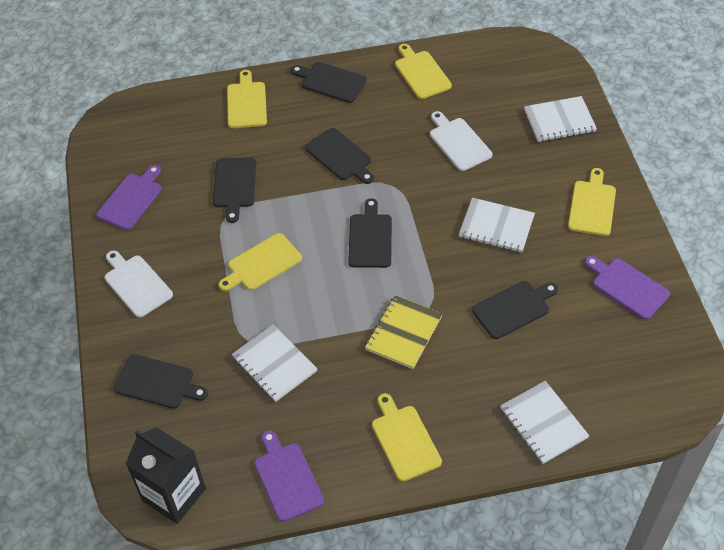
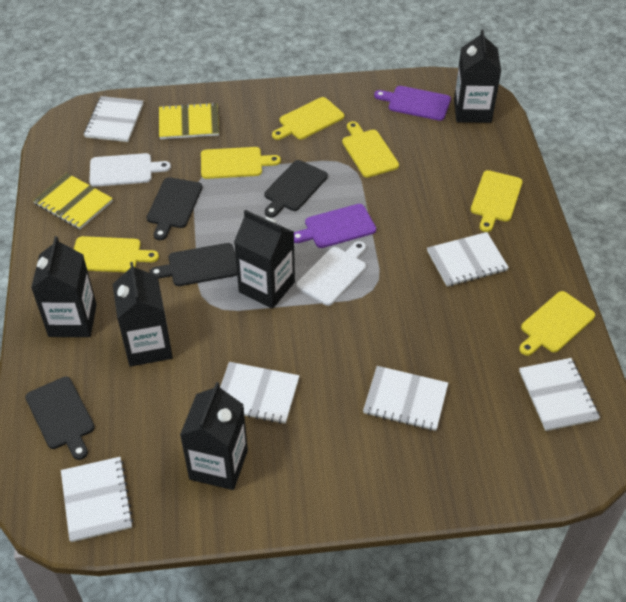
black carton: 1 -> 5
black cutting board: 6 -> 4
purple cutting board: 3 -> 2
white notebook: 4 -> 6
yellow cutting board: 5 -> 6
yellow notebook: 1 -> 2

